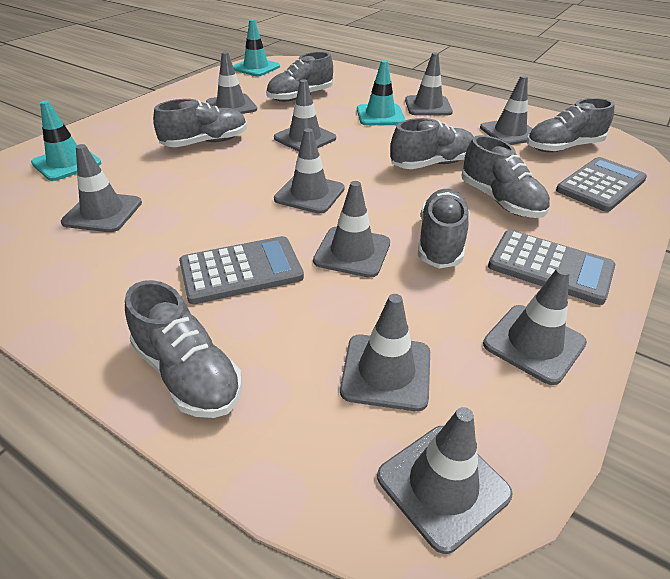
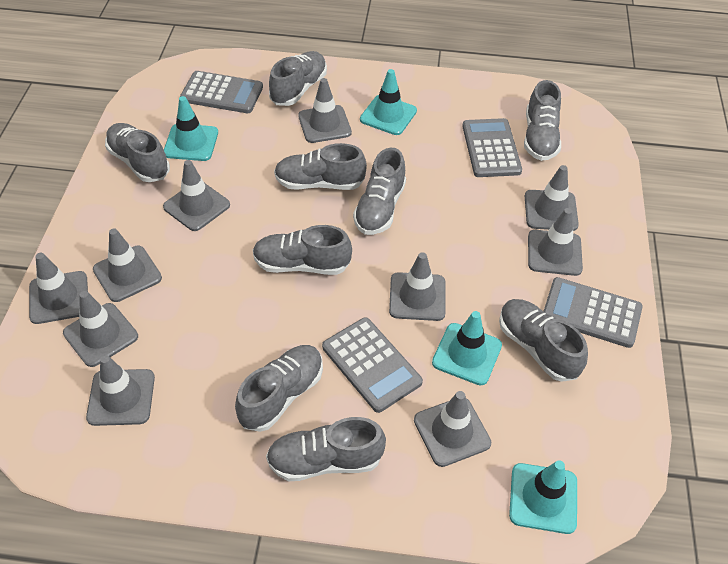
grey calculator: 3 -> 4
grey shoe: 7 -> 9
turquoise traffic cone: 3 -> 4

